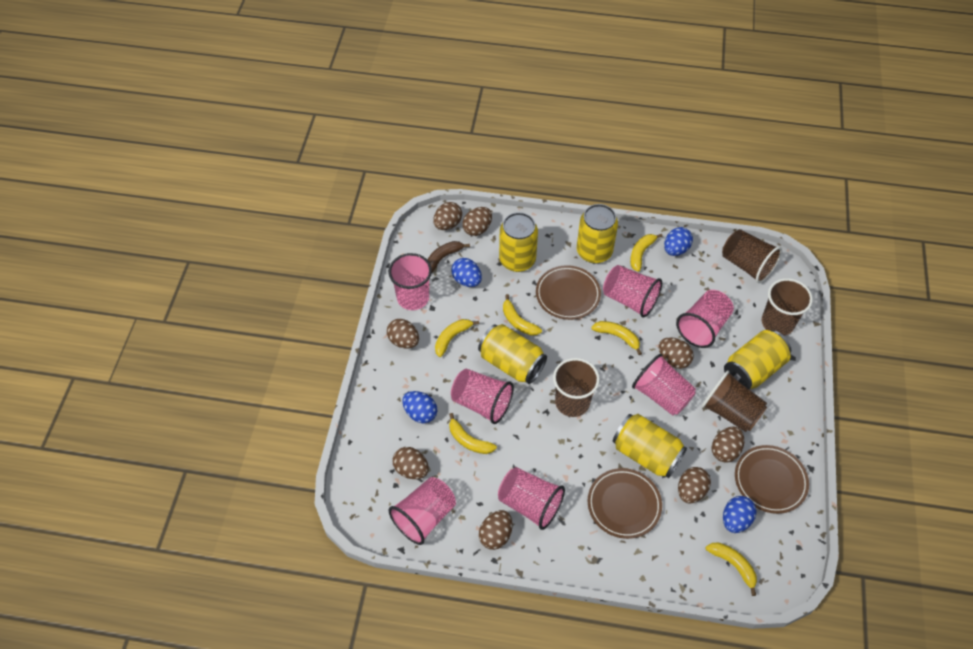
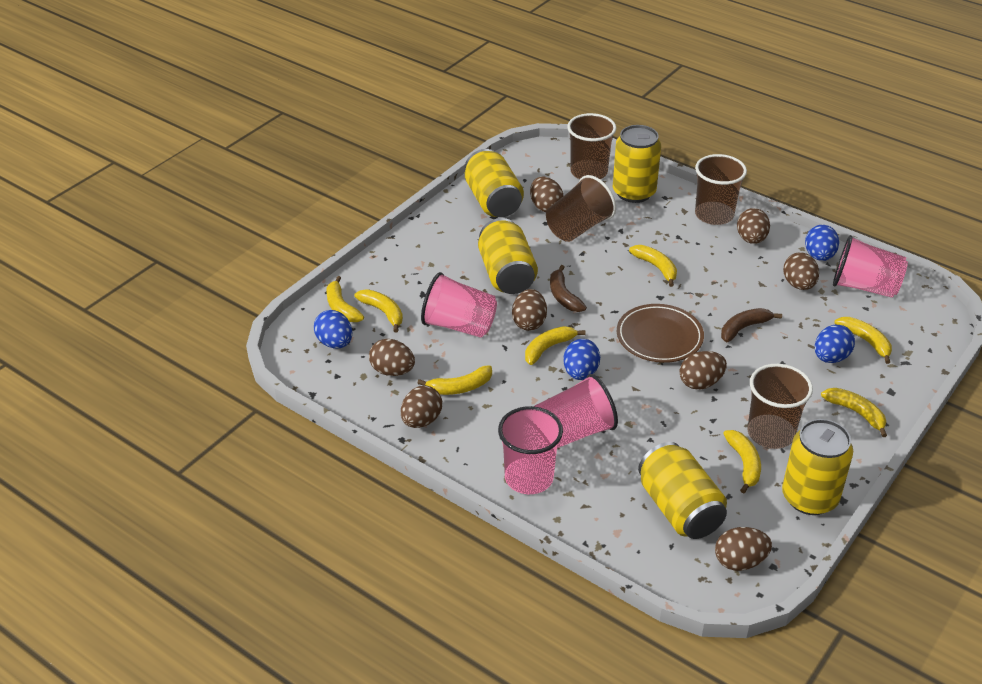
brown banana: 1 -> 2
brown plate: 3 -> 1
pink cup: 7 -> 4
yellow banana: 6 -> 8

